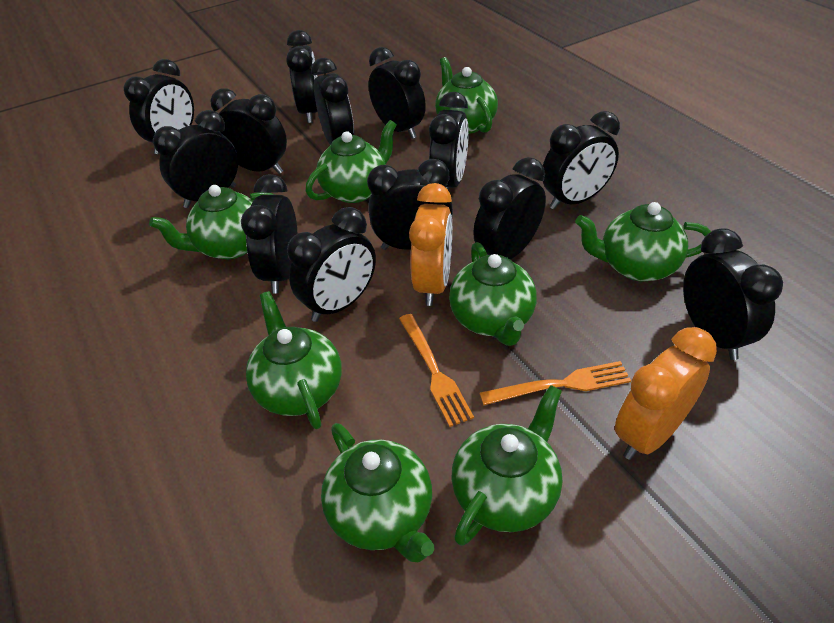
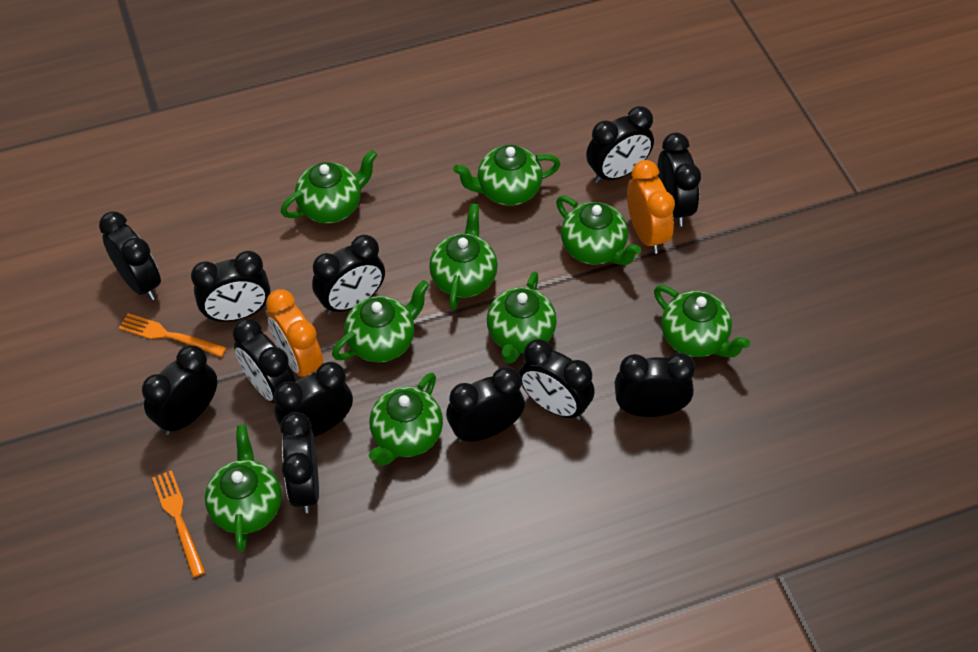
black clock: 13 -> 12
green teapot: 8 -> 9

